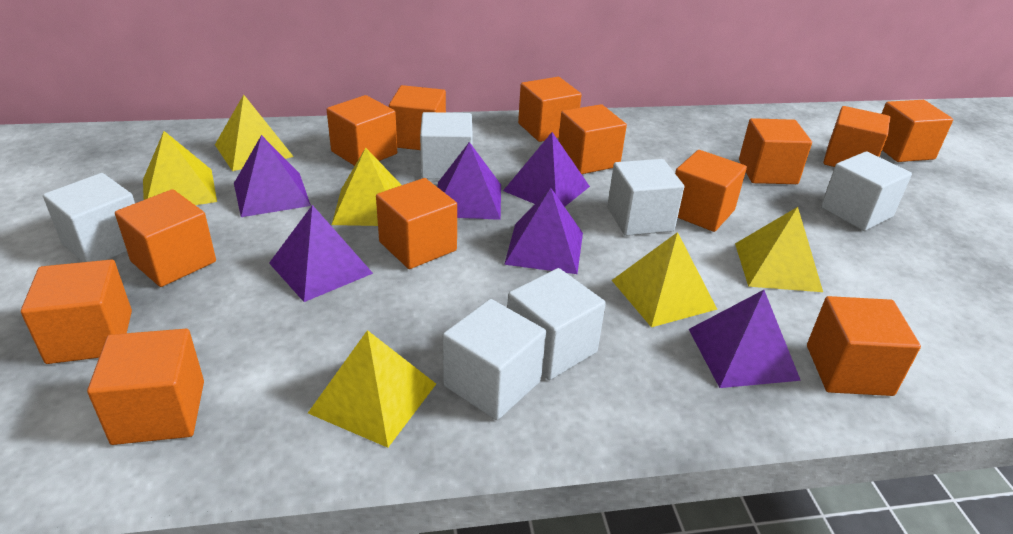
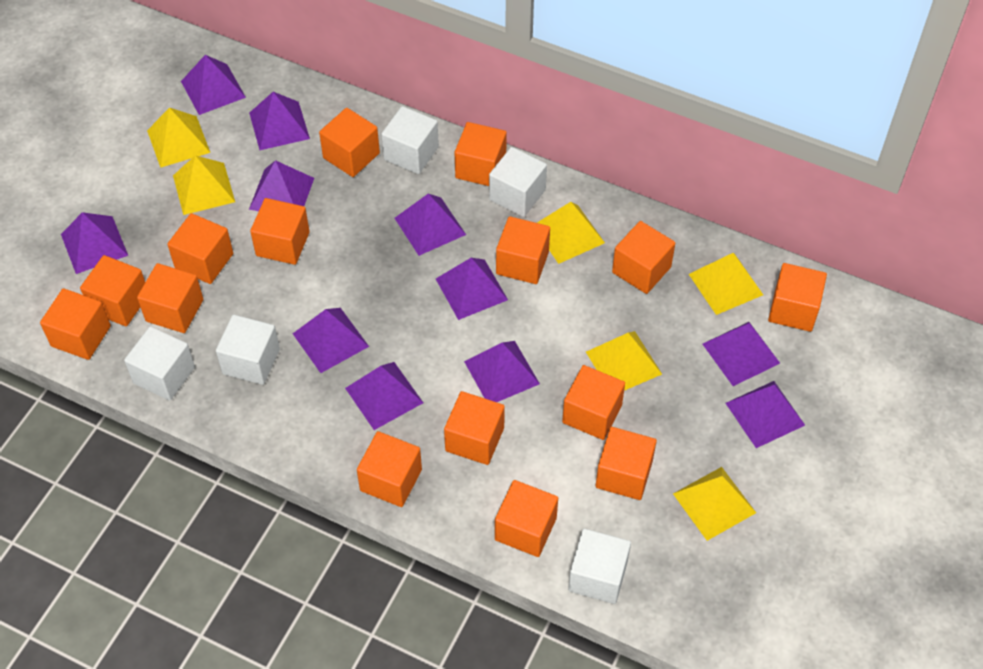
orange cube: 13 -> 15
purple pyramid: 6 -> 11
white cube: 6 -> 5

